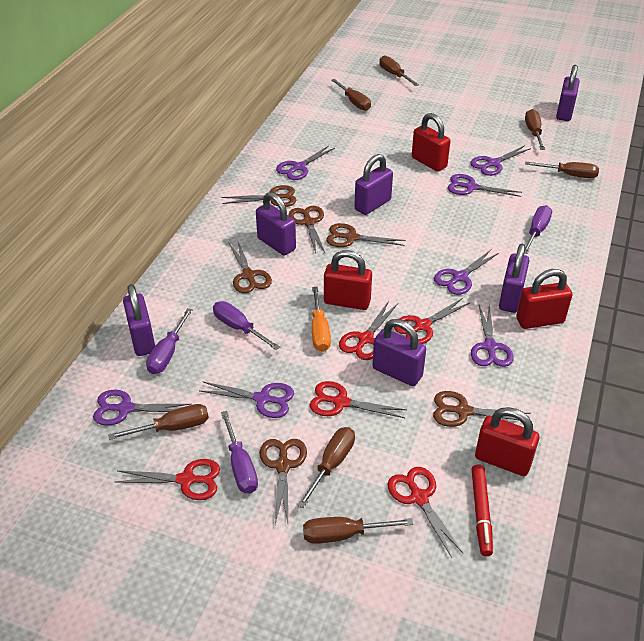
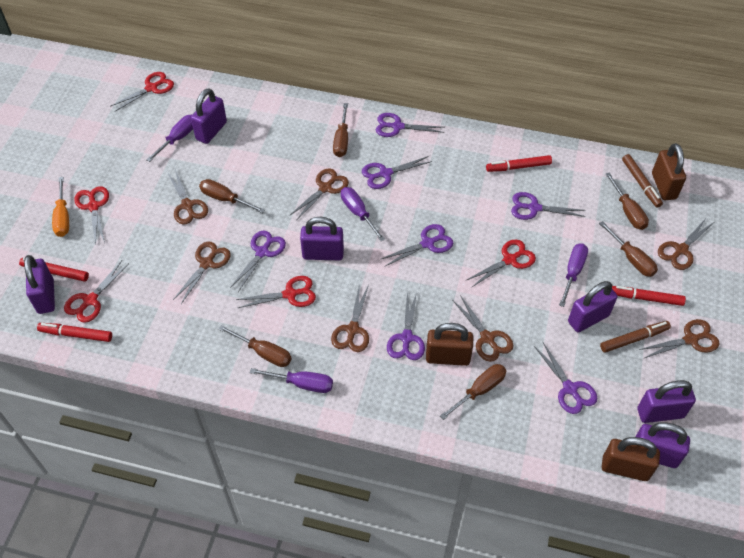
brown marker: 0 -> 2
brown padlock: 0 -> 3
brown scissors: 6 -> 7
brown screwdriver: 7 -> 6
red marker: 1 -> 4
red padlock: 4 -> 0

